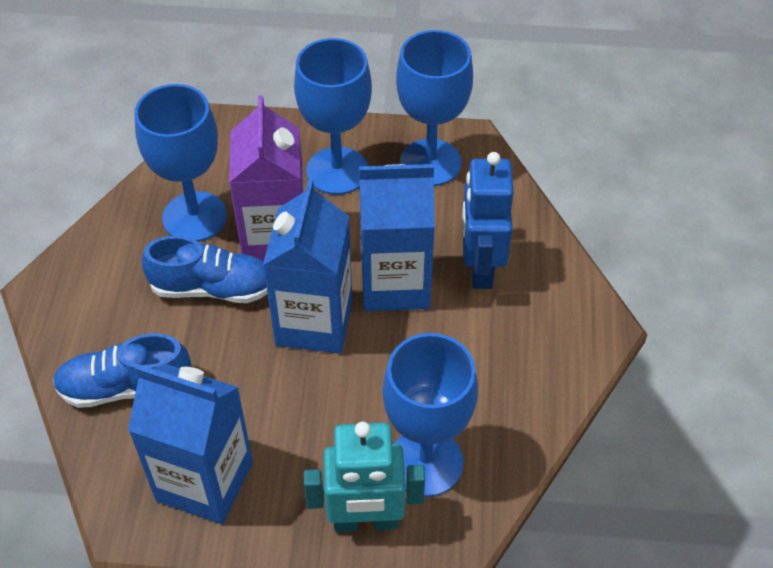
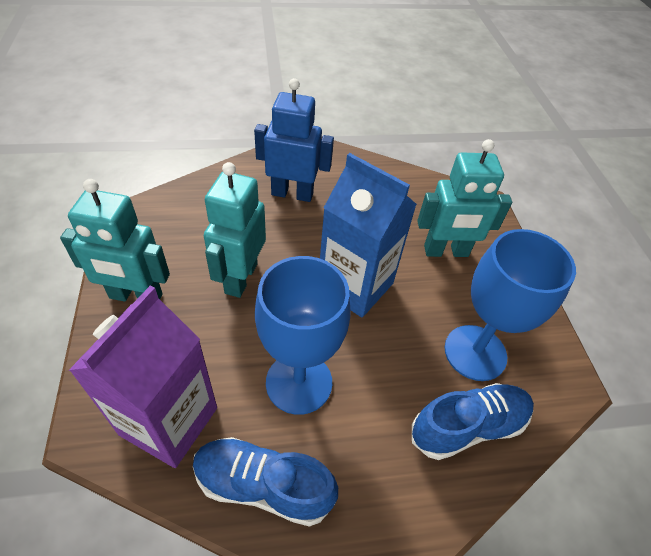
blue carton: 3 -> 1
blue goblet: 4 -> 2
turquoise robot: 1 -> 3

